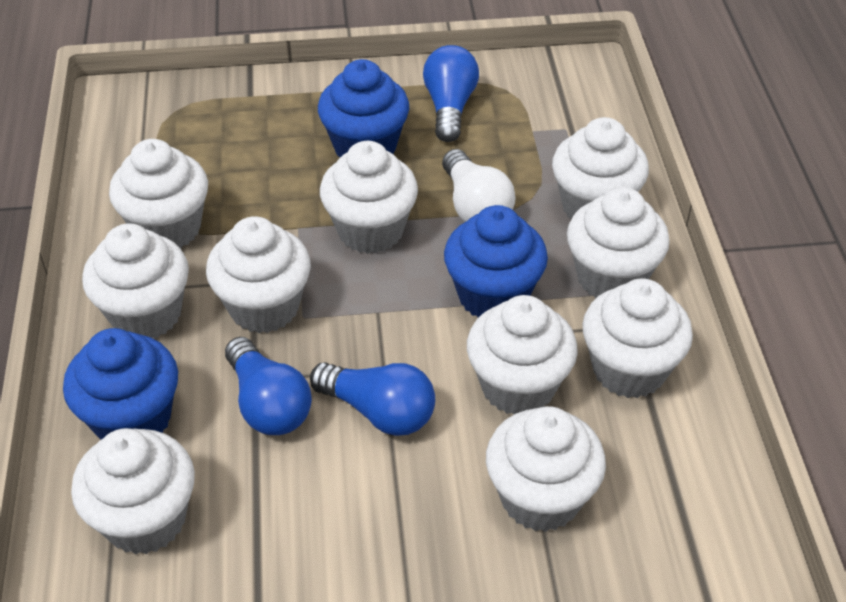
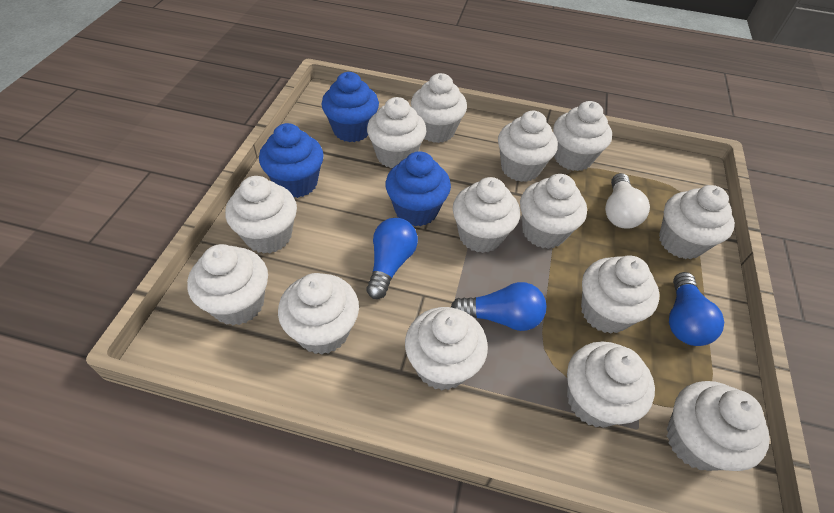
white cupcake: 10 -> 14

